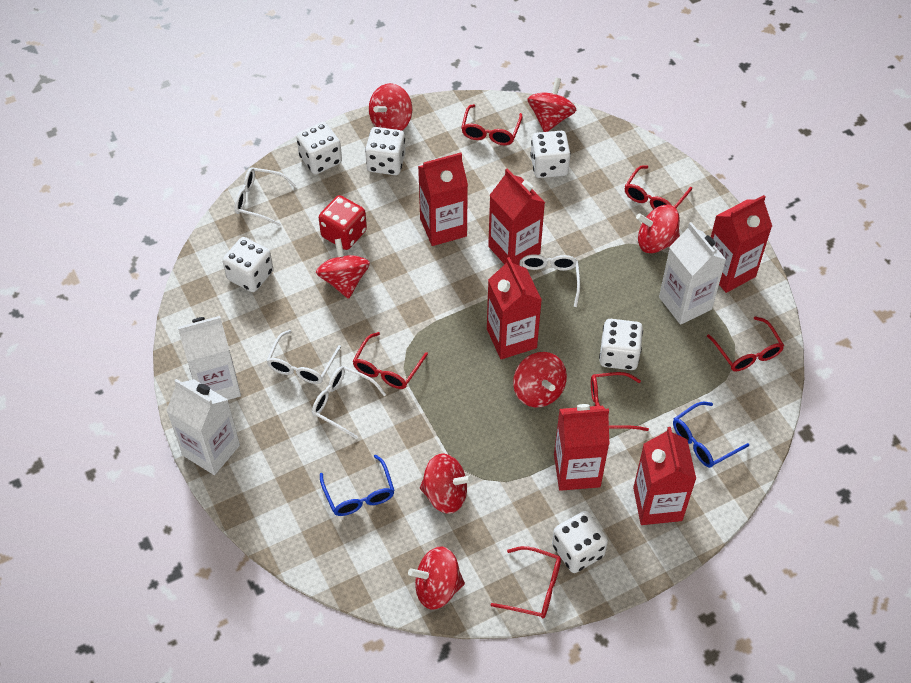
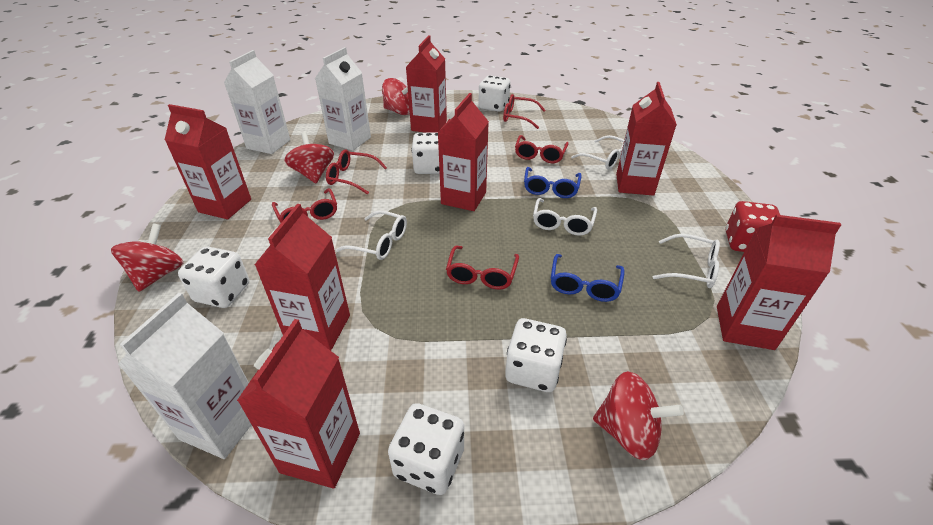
red carton: 6 -> 7
red glasses: 6 -> 5
red spinning top: 7 -> 4
white dice: 6 -> 5

